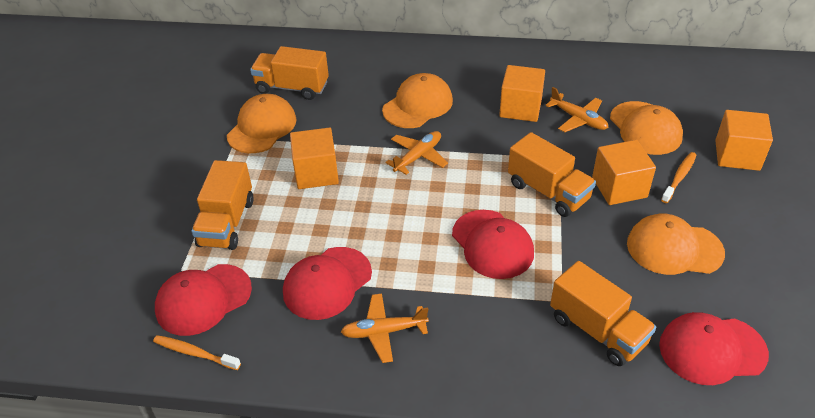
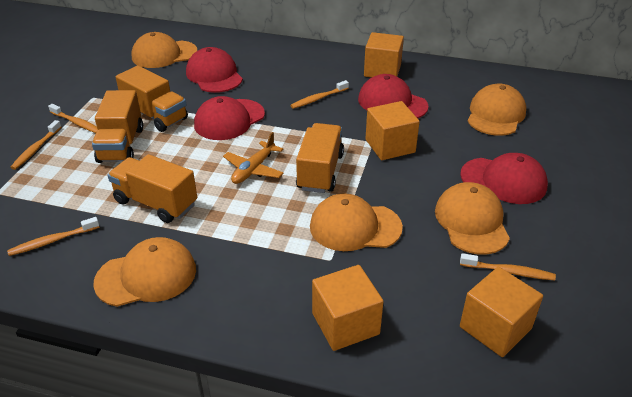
orange cap: 4 -> 5
orange plane: 3 -> 1
orange toothbrush: 2 -> 5

